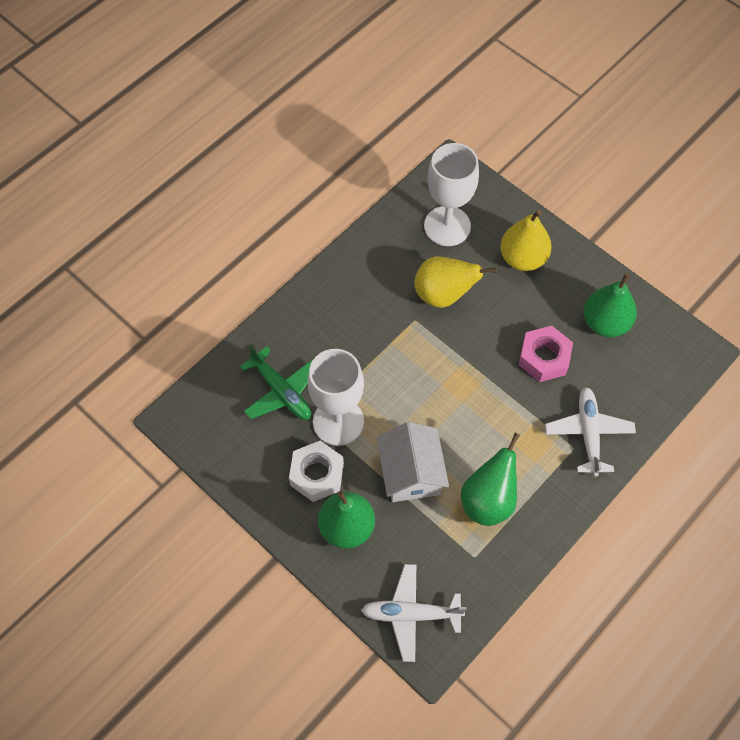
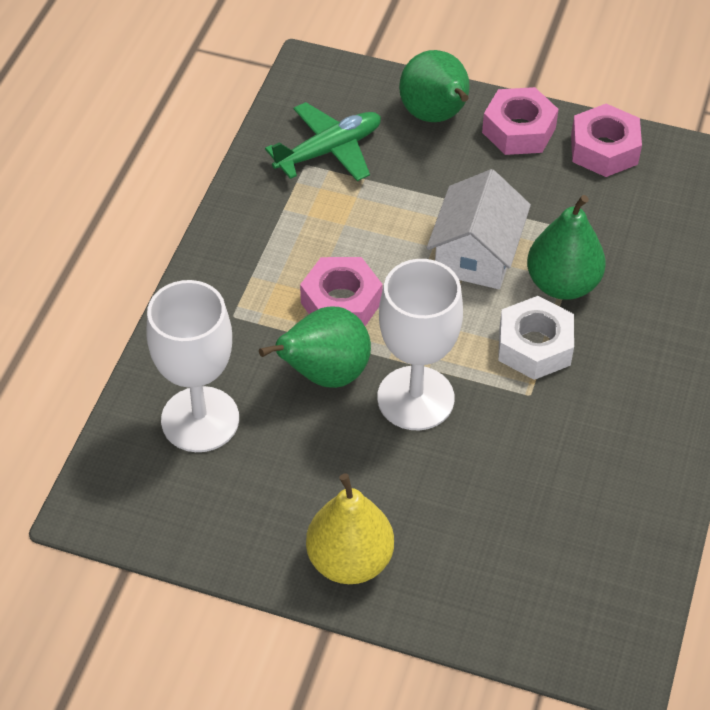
pink nut: 1 -> 3
white plane: 2 -> 0
yellow pear: 2 -> 1

